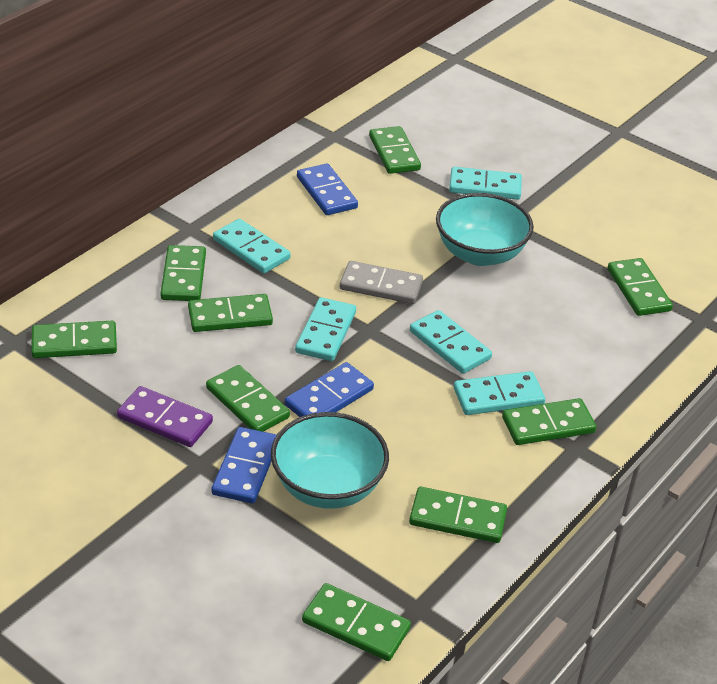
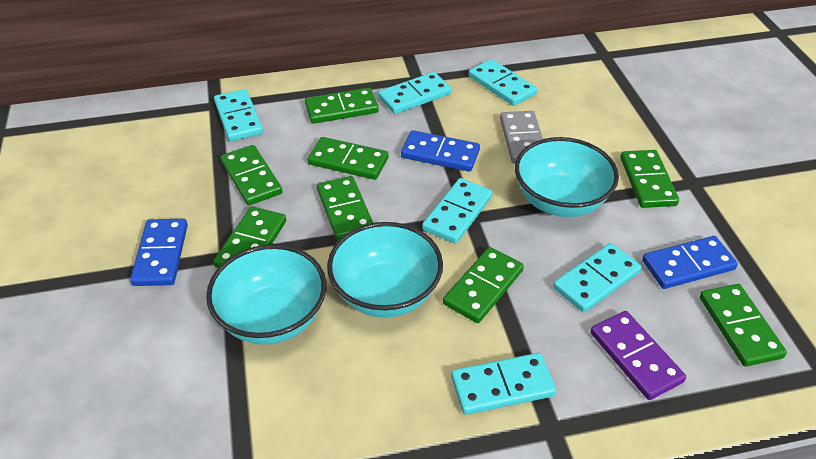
green domino: 9 -> 8
turquoise bowl: 2 -> 3
turquoise domino: 5 -> 6

